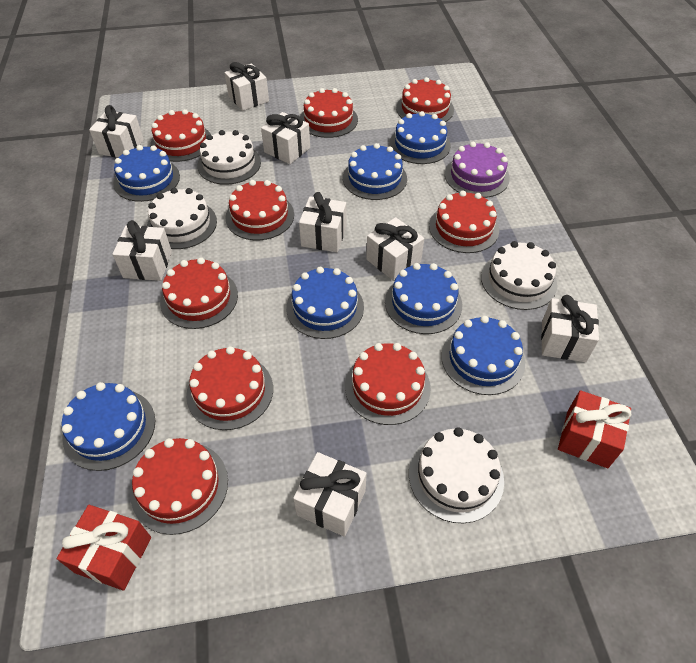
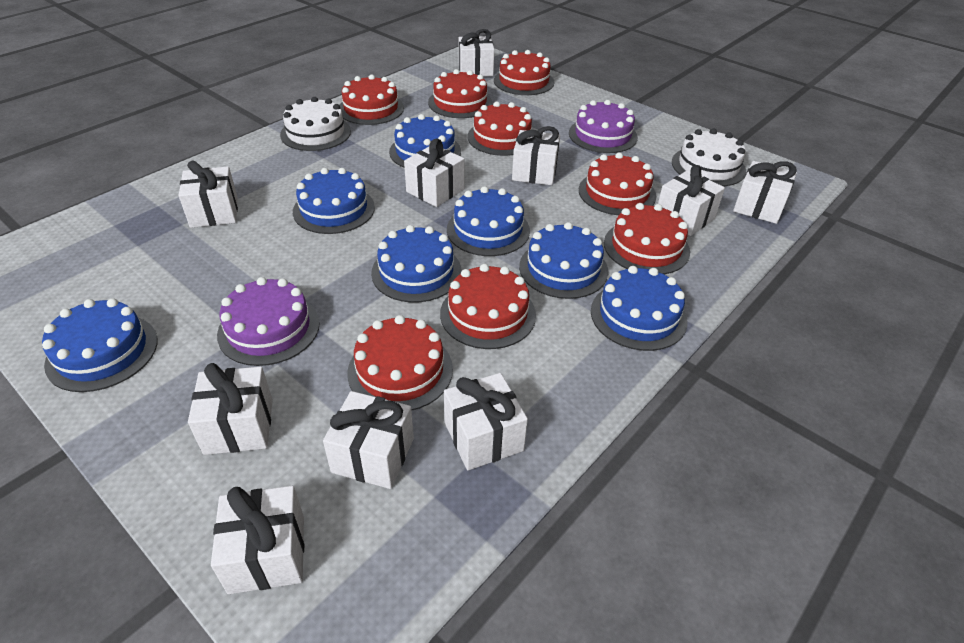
purple cake: 1 -> 2
red cake: 9 -> 8
red gift: 2 -> 0
white cake: 4 -> 2
white gift: 8 -> 10

